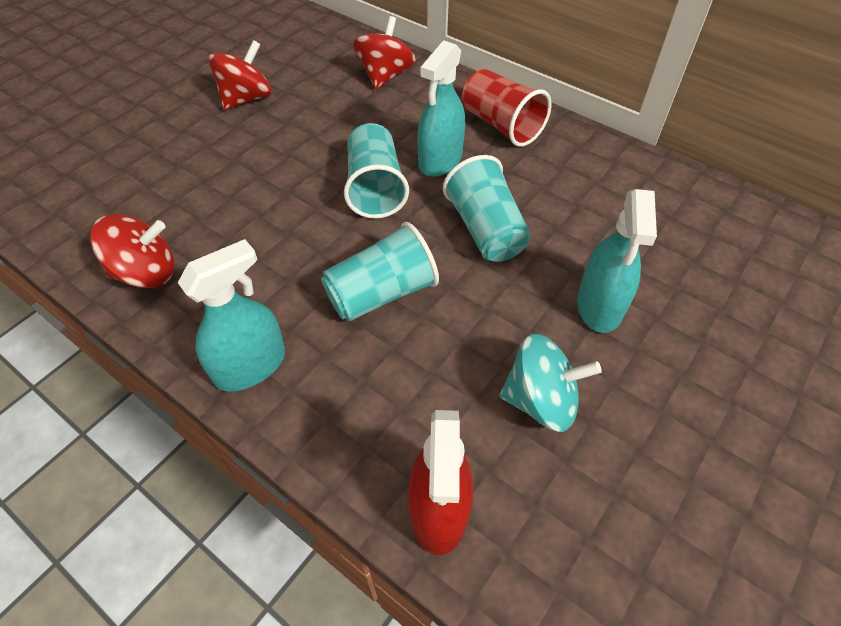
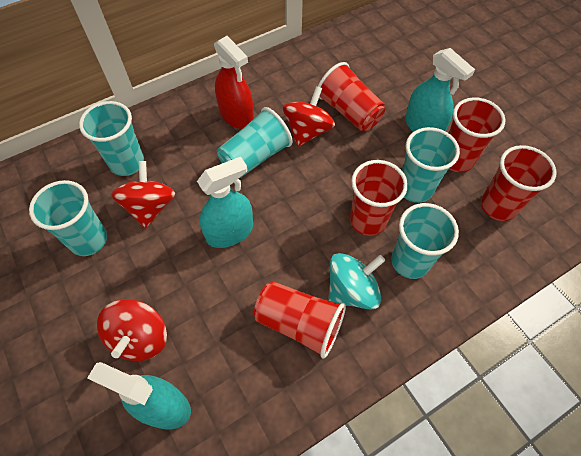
red cup: 1 -> 5
turquoise cup: 3 -> 5

